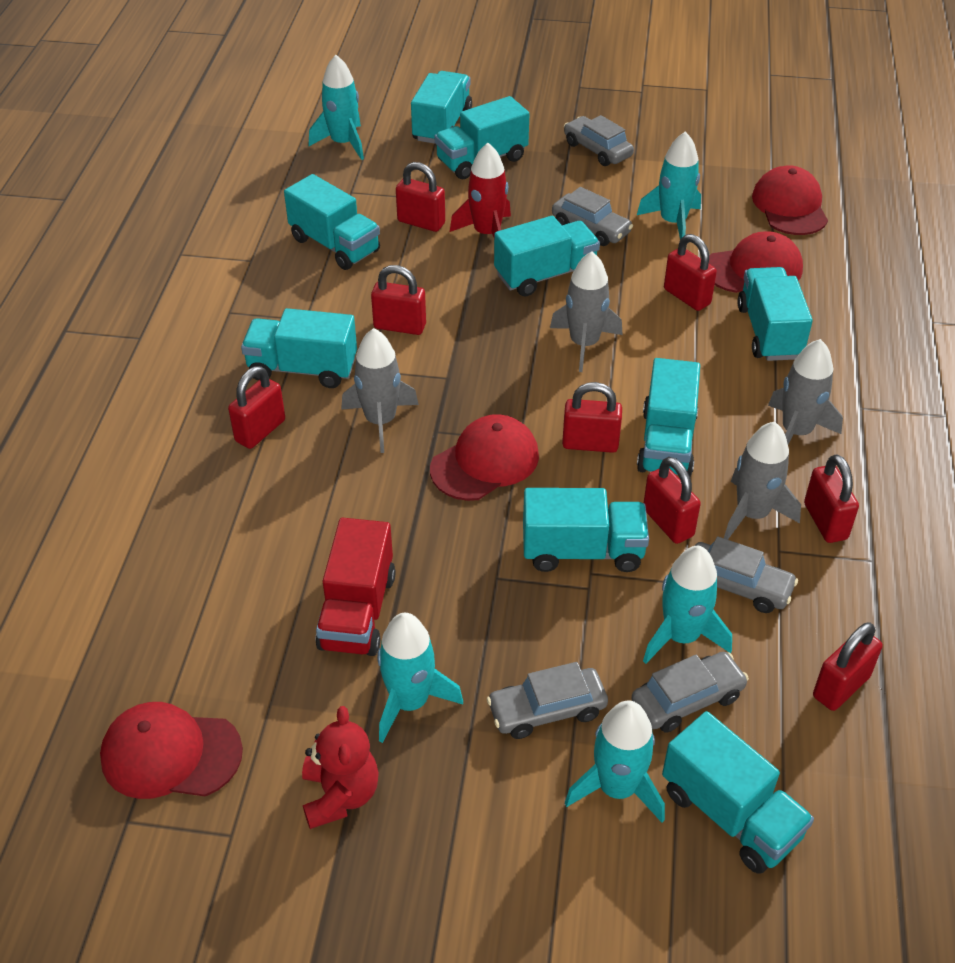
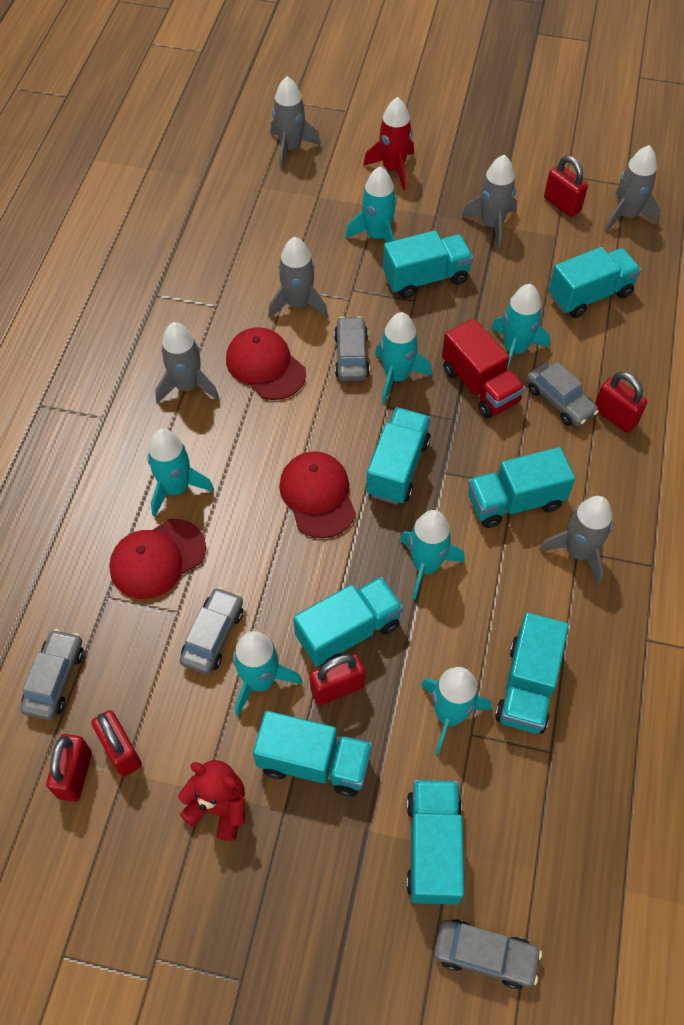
grey rocket: 4 -> 6
red cap: 4 -> 3
red padlock: 8 -> 5
turquoise rocket: 5 -> 7
turquoise truck: 9 -> 8

